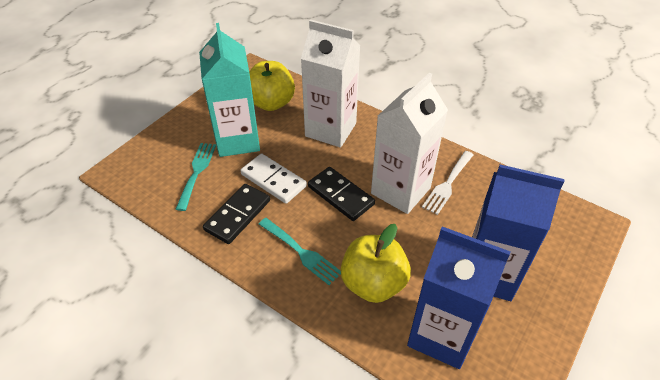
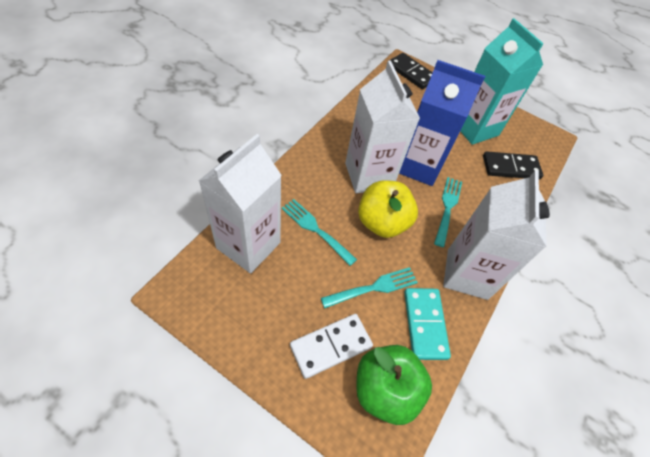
blue carton: 2 -> 1
green apple: 0 -> 1
turquoise domino: 0 -> 1
turquoise fork: 2 -> 3
white carton: 2 -> 3
white fork: 1 -> 0
yellow apple: 2 -> 1

